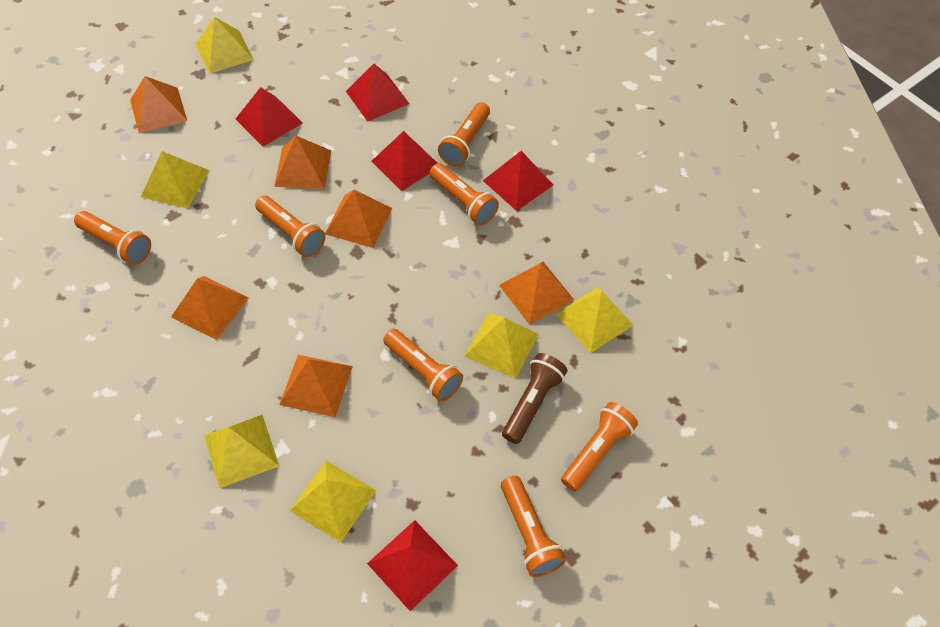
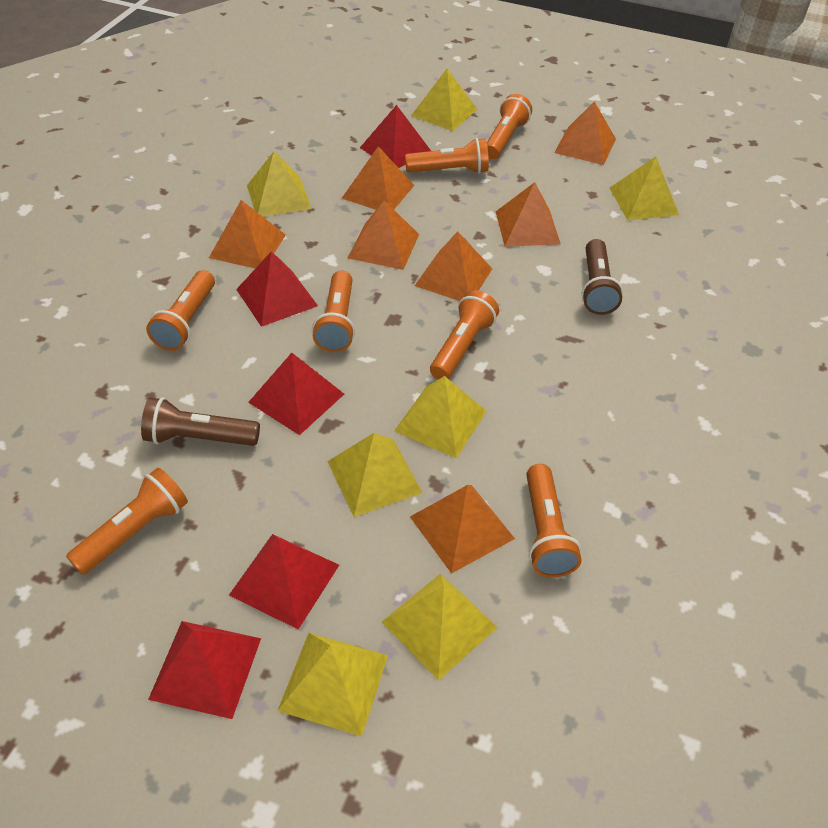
brown flashlight: 1 -> 2
orange pyramid: 6 -> 7
yellow pyramid: 6 -> 7

